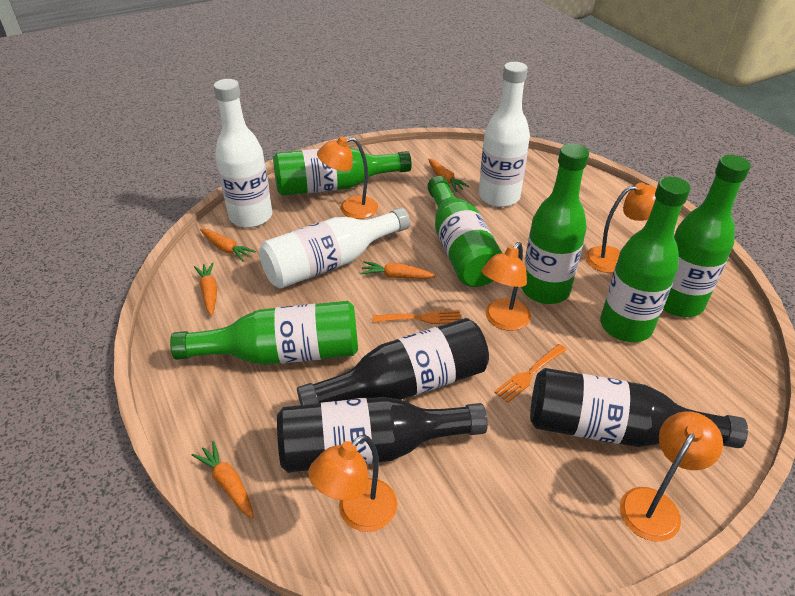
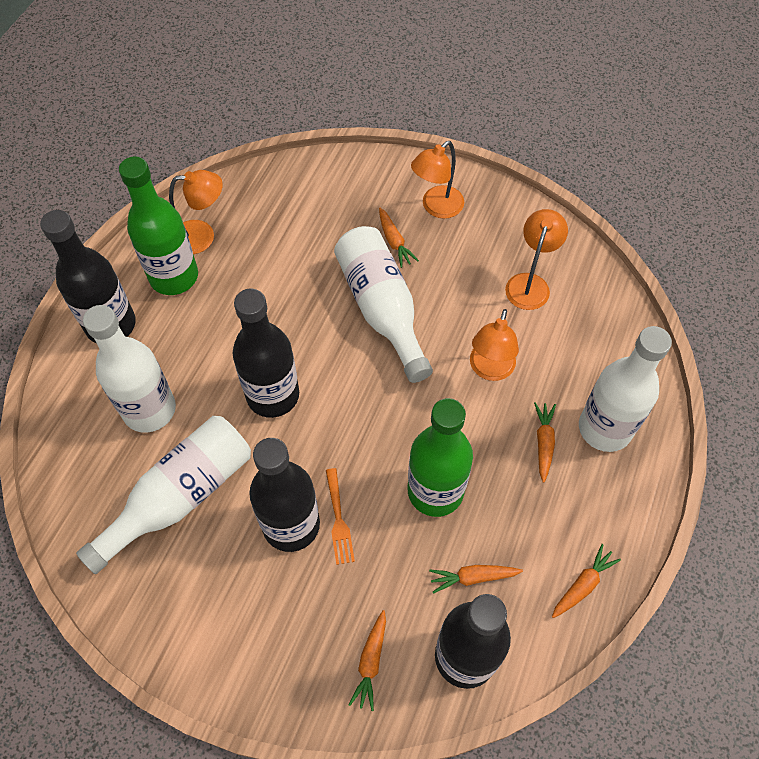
black bottle: 3 -> 4
green bottle: 6 -> 2
orange fork: 2 -> 1
orange lamp: 5 -> 4
white bottle: 3 -> 4

